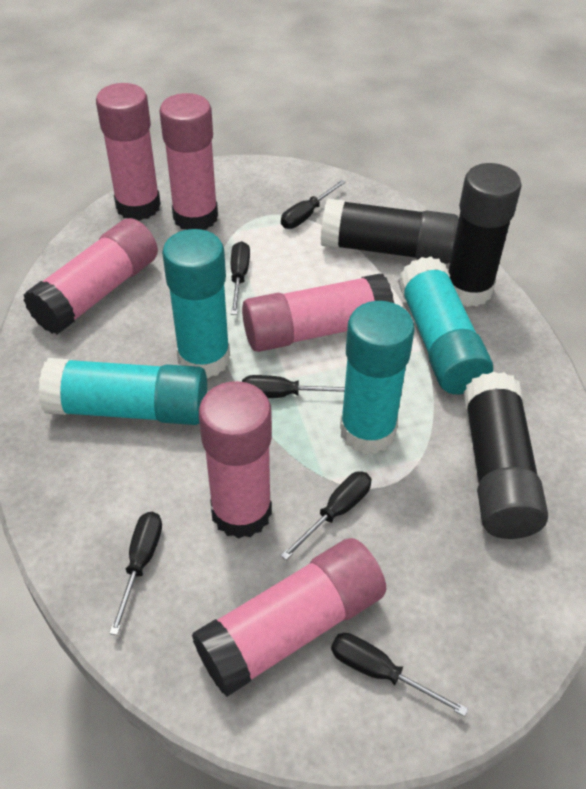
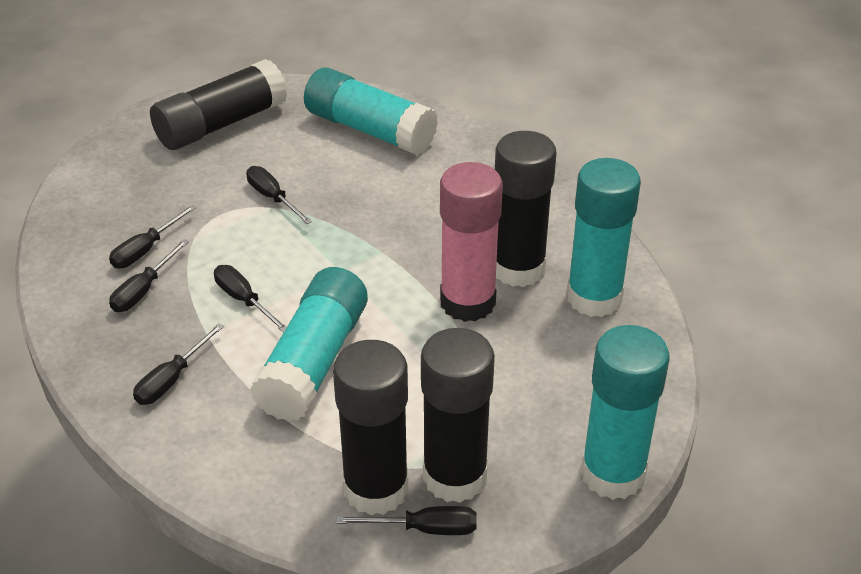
black glue stick: 3 -> 4
pink glue stick: 6 -> 1

